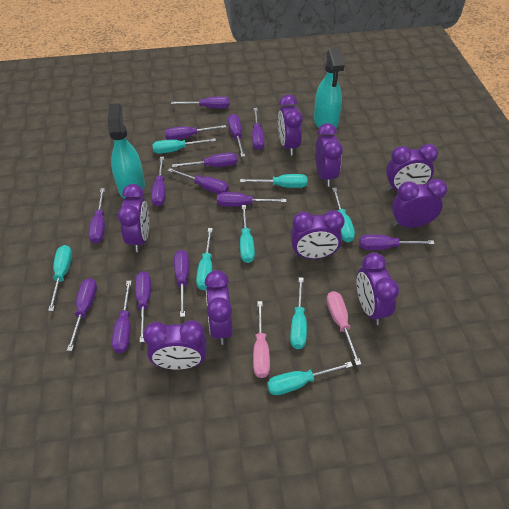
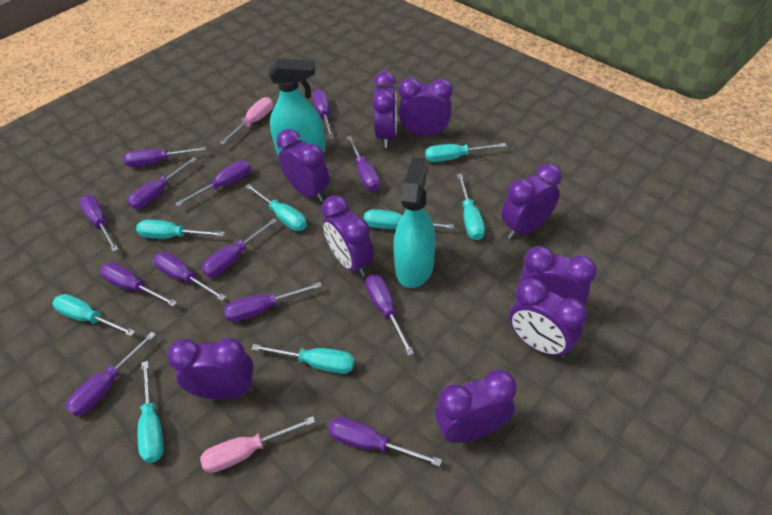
purple screwdriver: 14 -> 13

